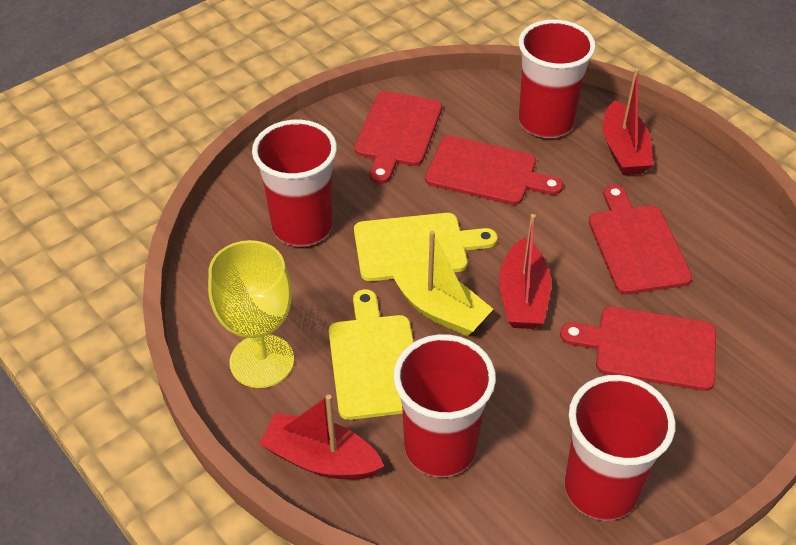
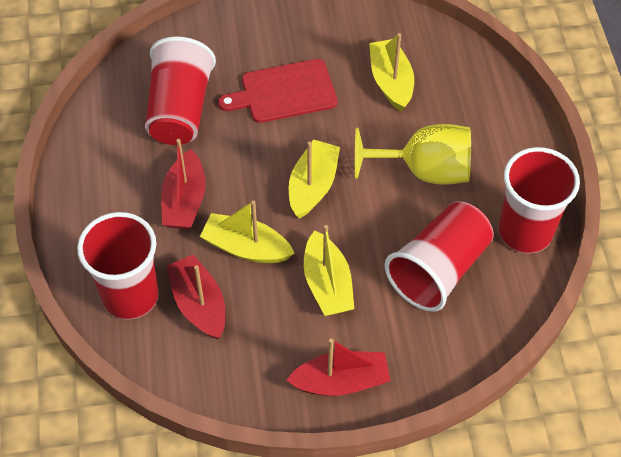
red cutting board: 4 -> 1
yellow boat: 1 -> 4
yellow cutting board: 2 -> 0

